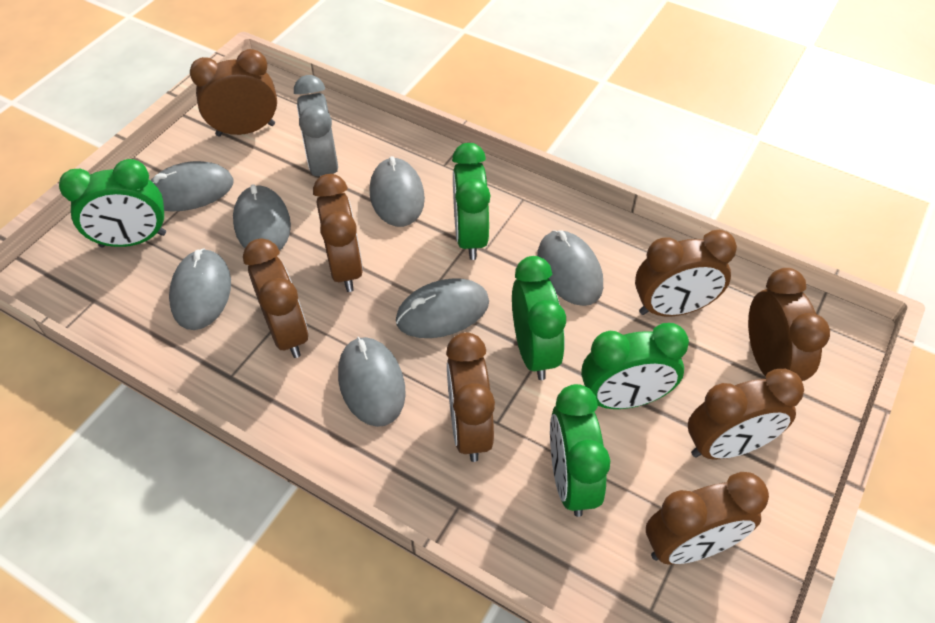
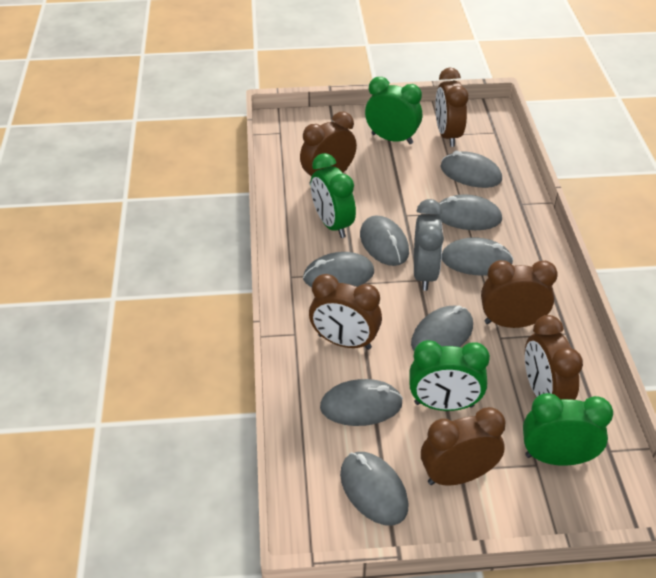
brown clock: 8 -> 6
green clock: 5 -> 4
grey mouse: 7 -> 8

